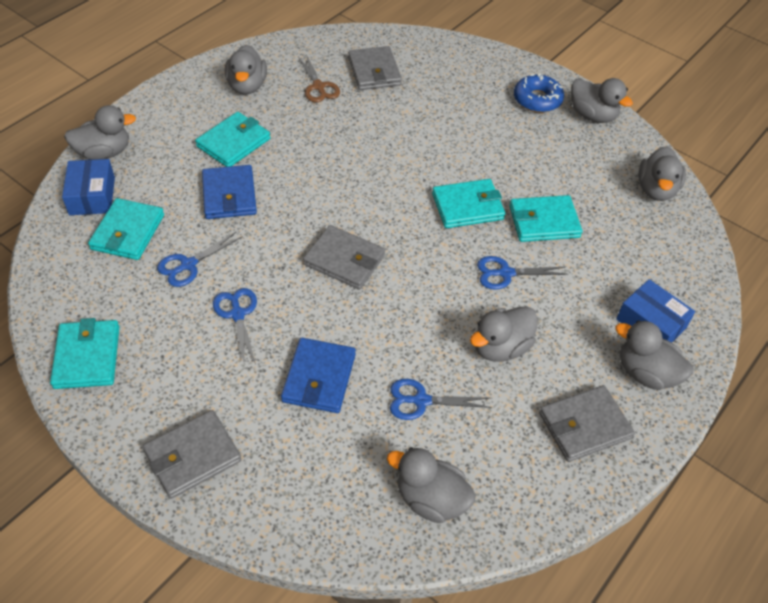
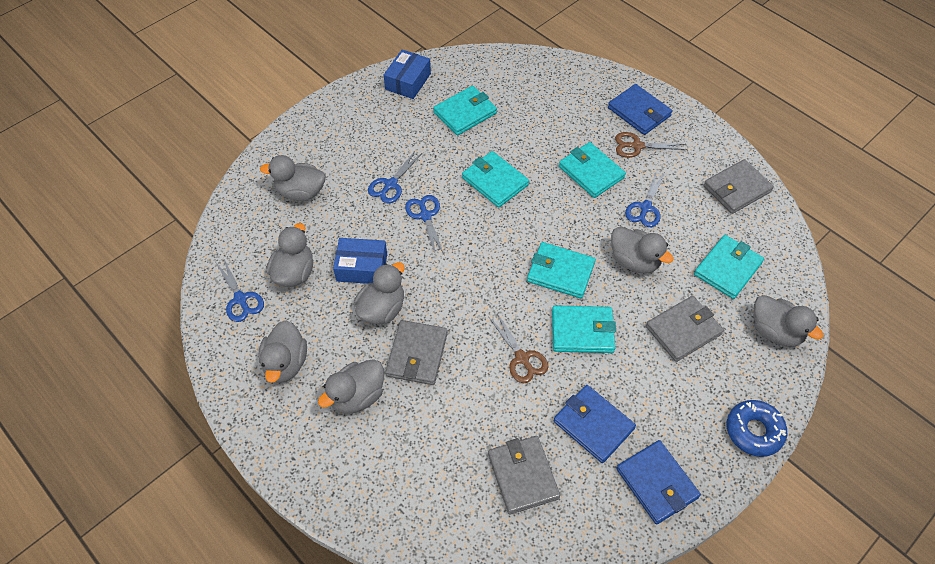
blue wallet: 2 -> 3
brown scissors: 1 -> 2
turquoise wallet: 5 -> 6

